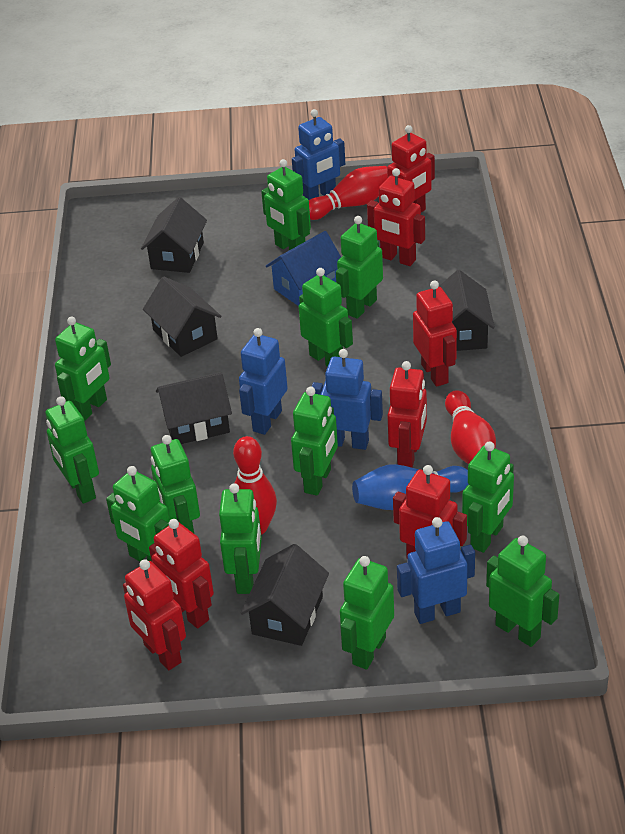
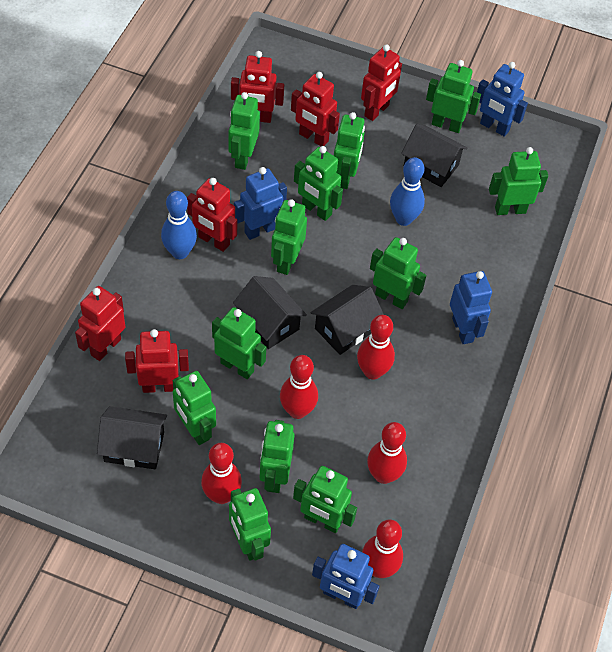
black house: 5 -> 4
blue bowling pin: 1 -> 2
blue house: 1 -> 0
red bowling pin: 3 -> 5
red robot: 7 -> 6

